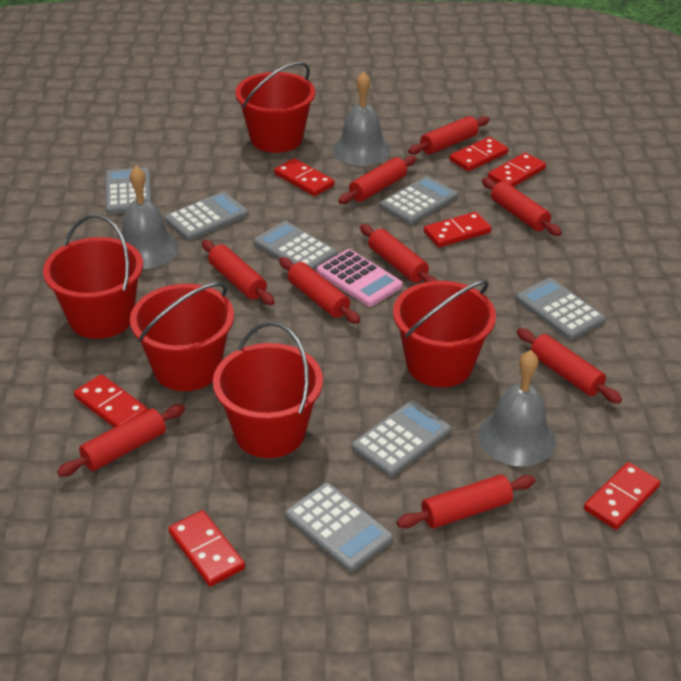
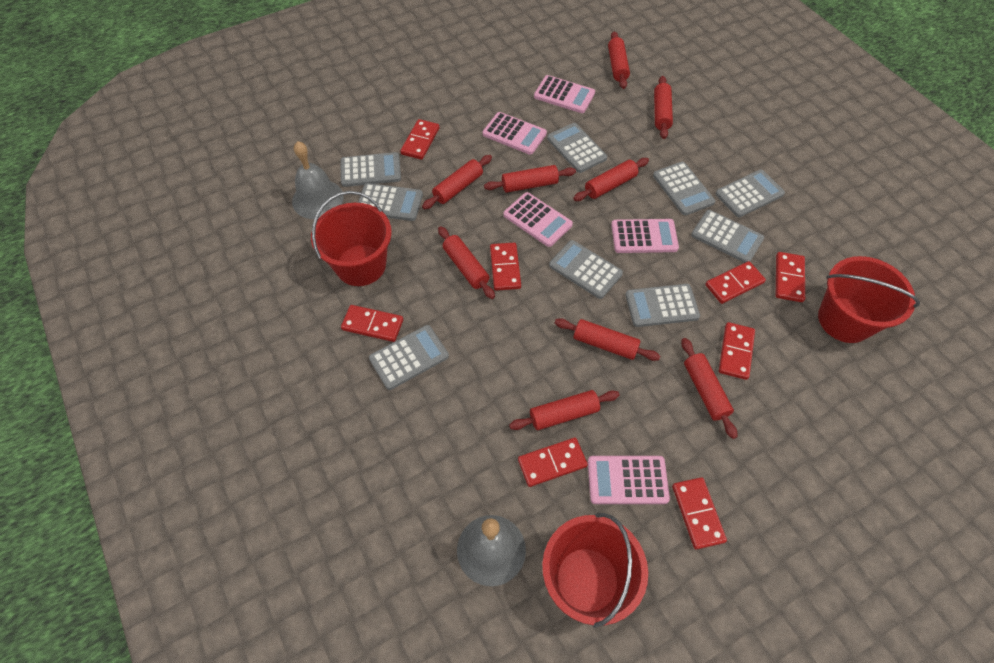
grey bell: 3 -> 2
grey calculator: 7 -> 9
pink calculator: 1 -> 5
red bucket: 5 -> 3
red domino: 7 -> 8

